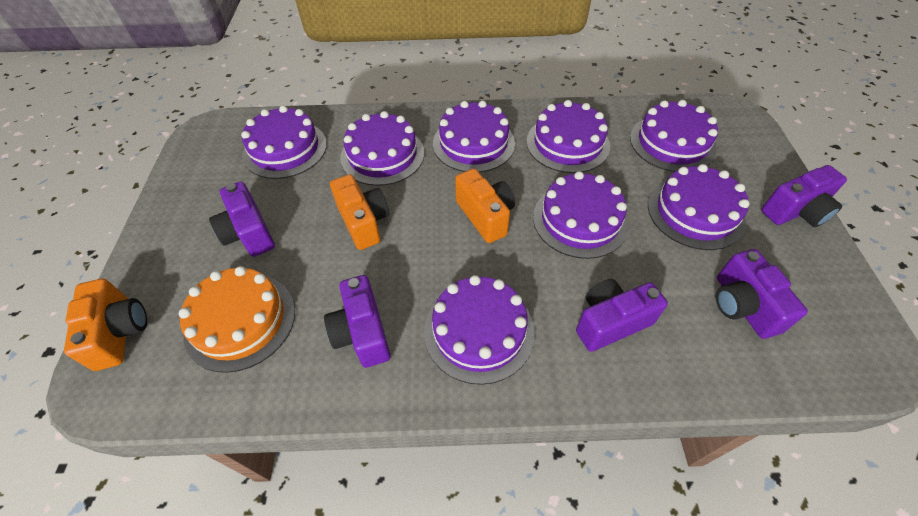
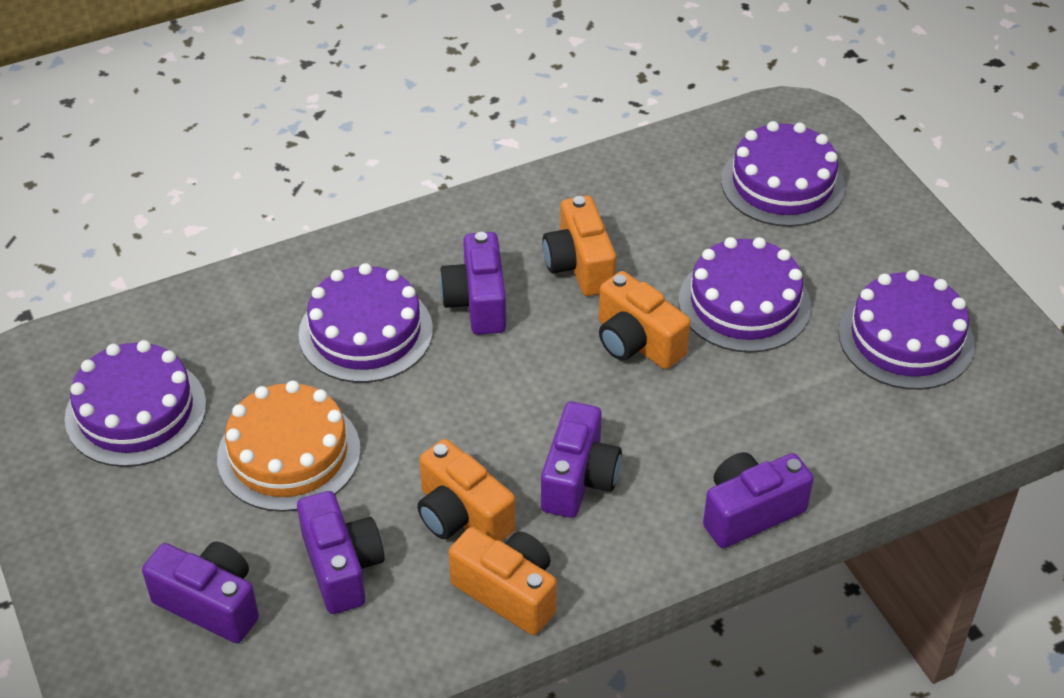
orange camera: 3 -> 4
purple cake: 8 -> 5

